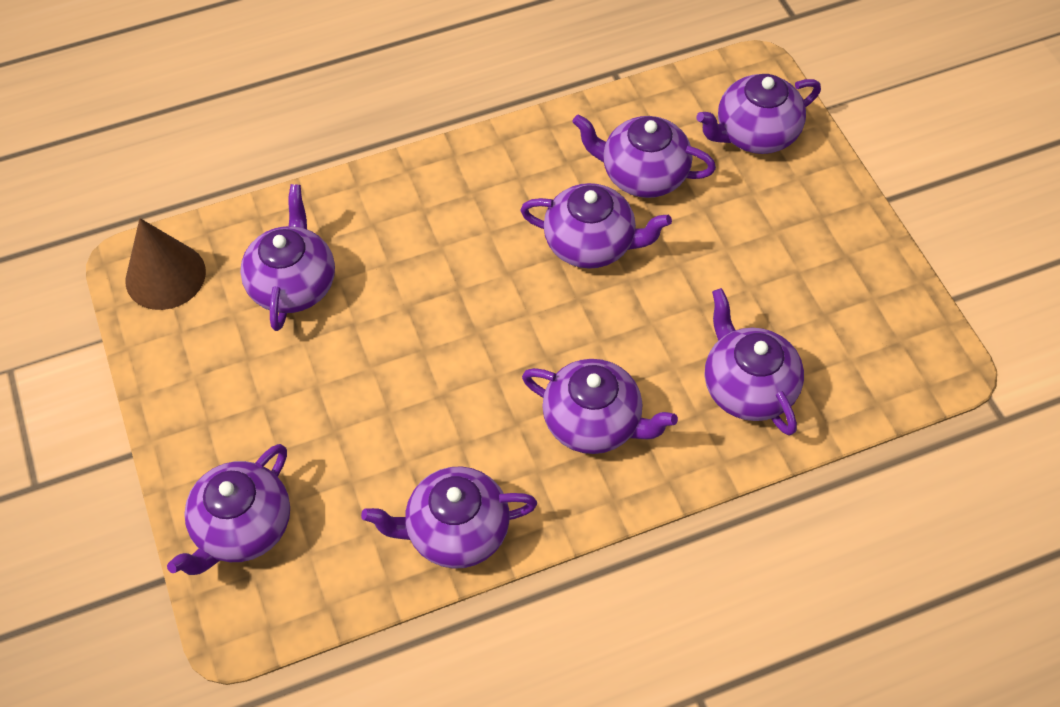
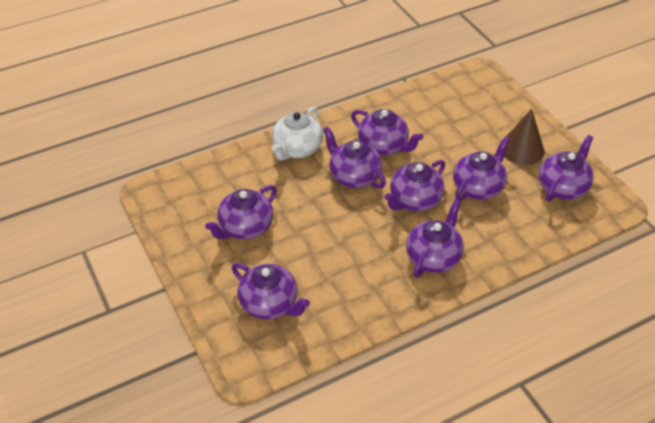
white teapot: 0 -> 1

